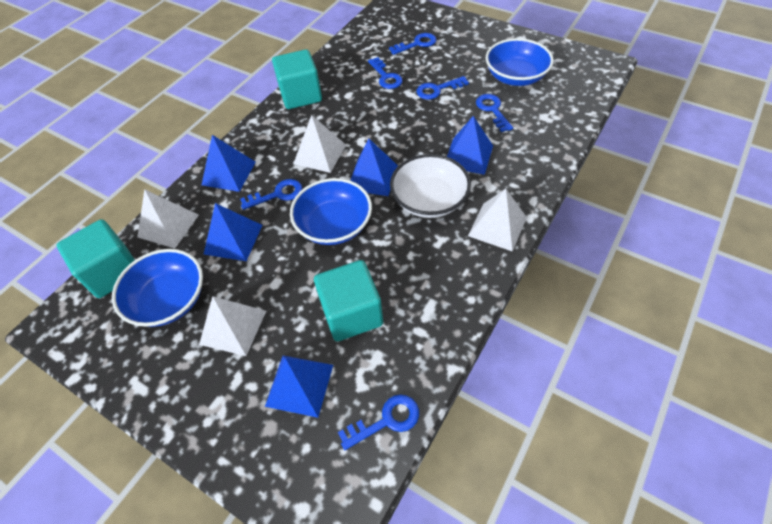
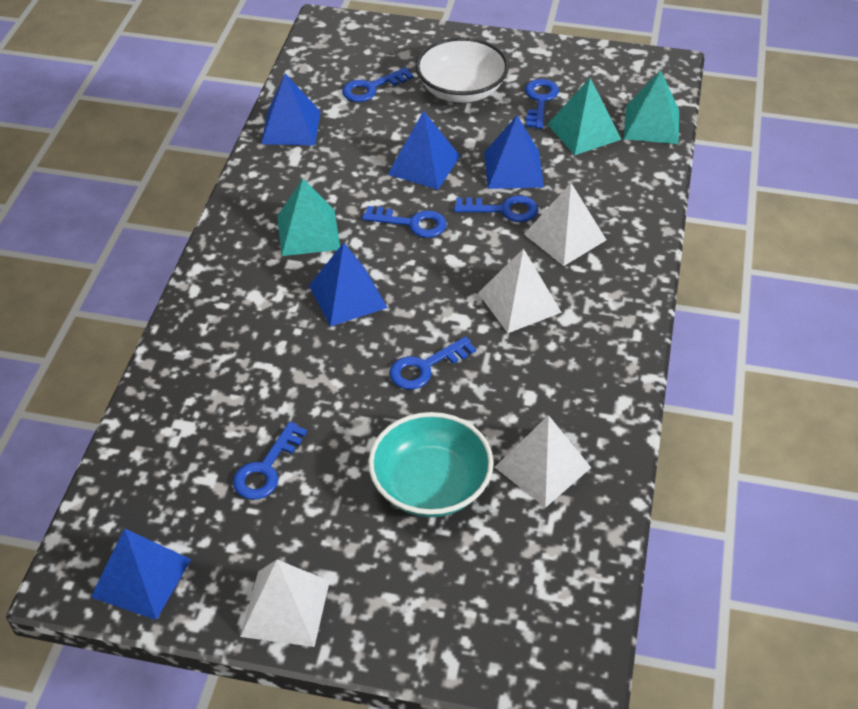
blue bowl: 3 -> 0
turquoise bowl: 0 -> 1
turquoise cube: 3 -> 0
turquoise pyramid: 0 -> 3

